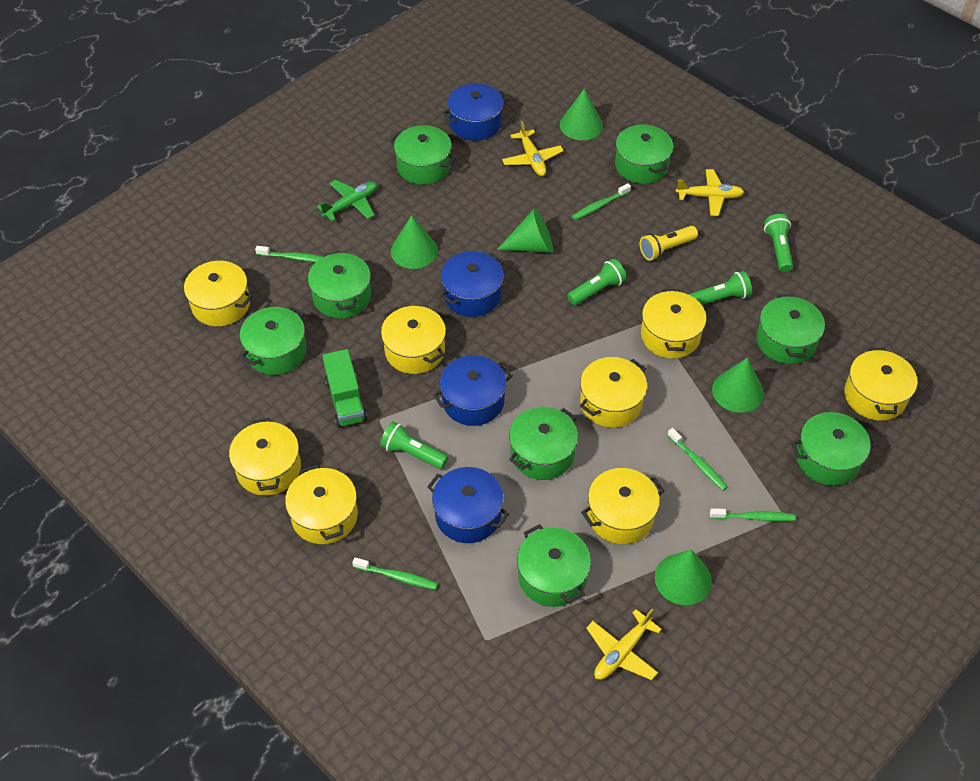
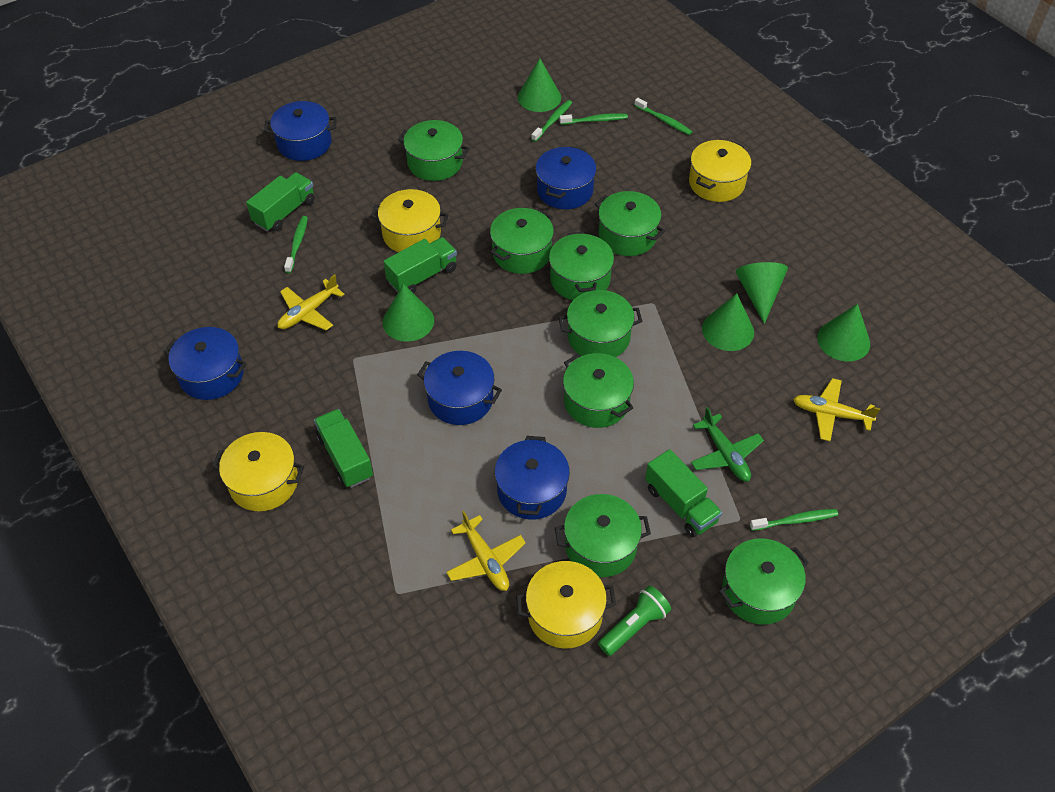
blue pot: 4 -> 5
green flashlight: 4 -> 1
green truck: 1 -> 4
yellow flashlight: 1 -> 0
yellow pot: 8 -> 4

